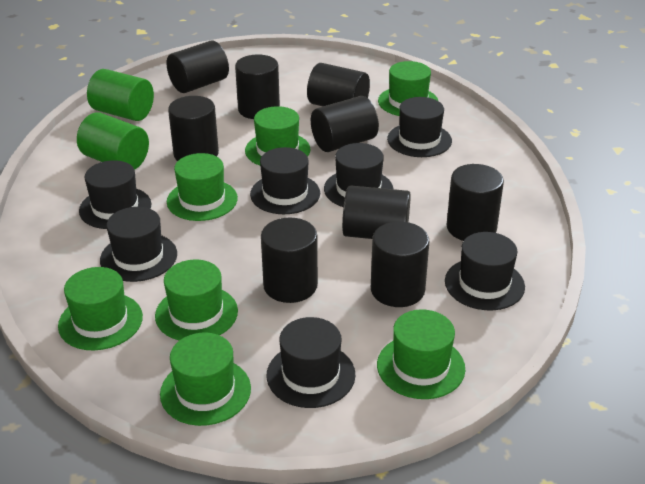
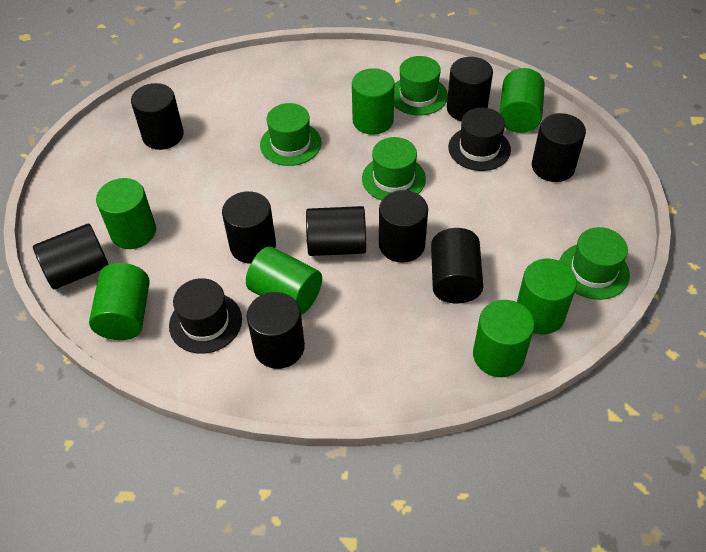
black hat: 7 -> 2
green cylinder: 2 -> 7
green hat: 7 -> 4

